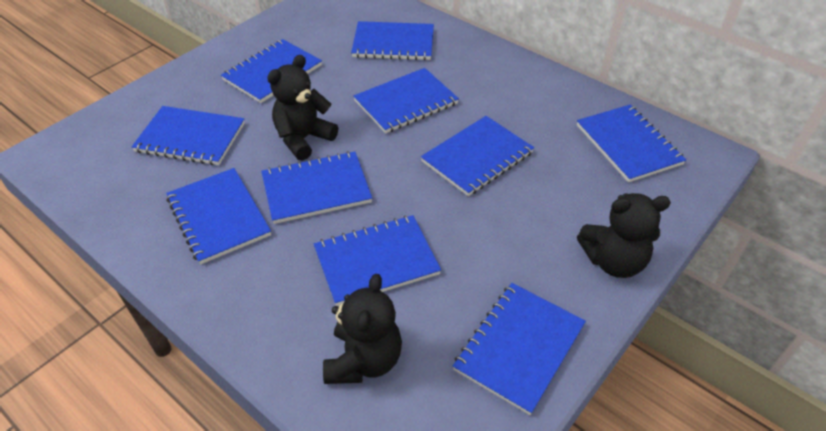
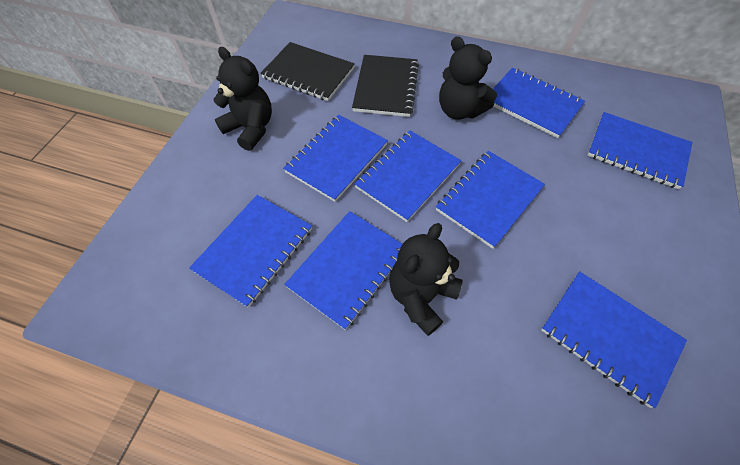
black notebook: 0 -> 2
blue notebook: 10 -> 8

